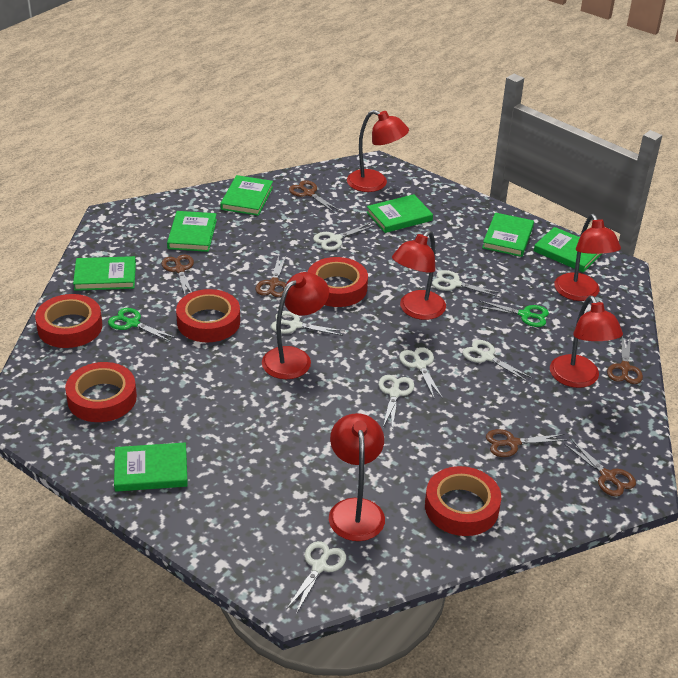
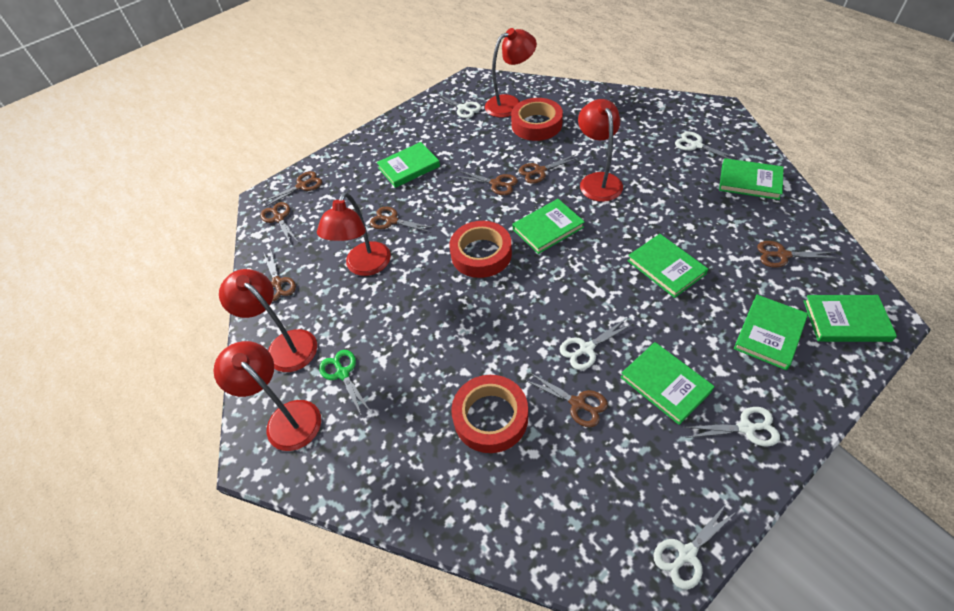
brown scissors: 6 -> 8
green scissors: 2 -> 1
red lamp: 6 -> 5
red tape: 5 -> 3
white scissors: 7 -> 5

